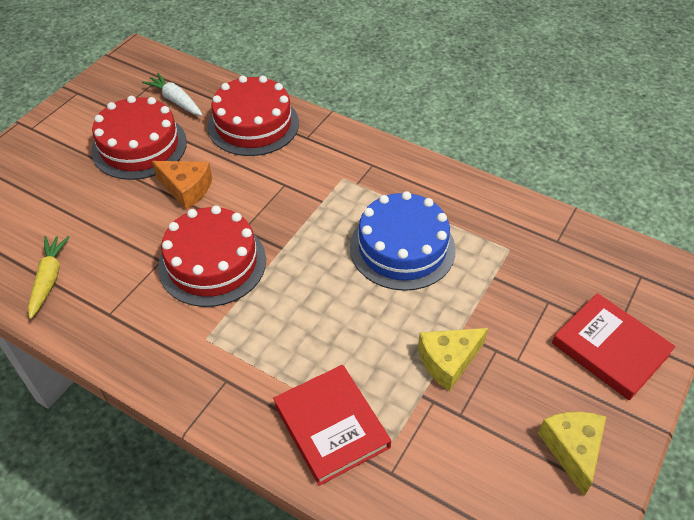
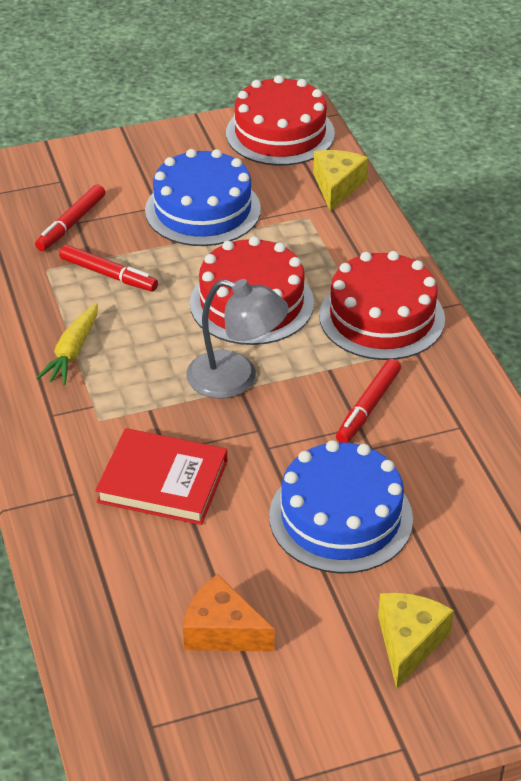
blue cake: 1 -> 2
grey lamp: 0 -> 1
red book: 2 -> 1
red marker: 0 -> 3
white carrot: 1 -> 0

